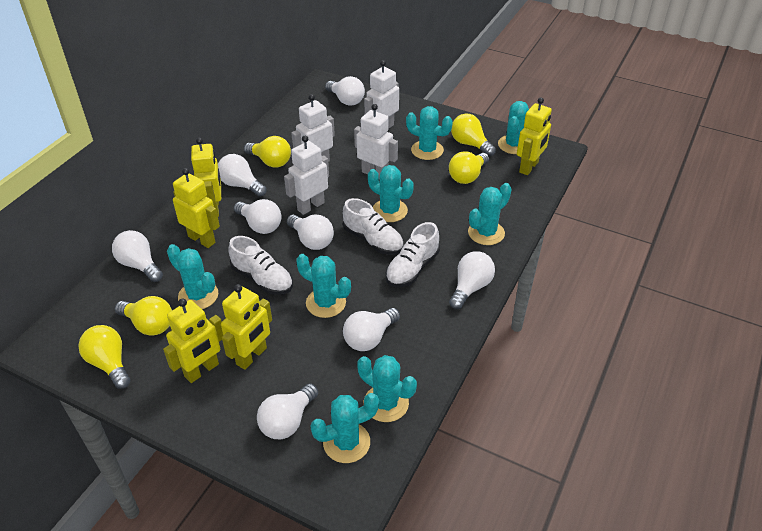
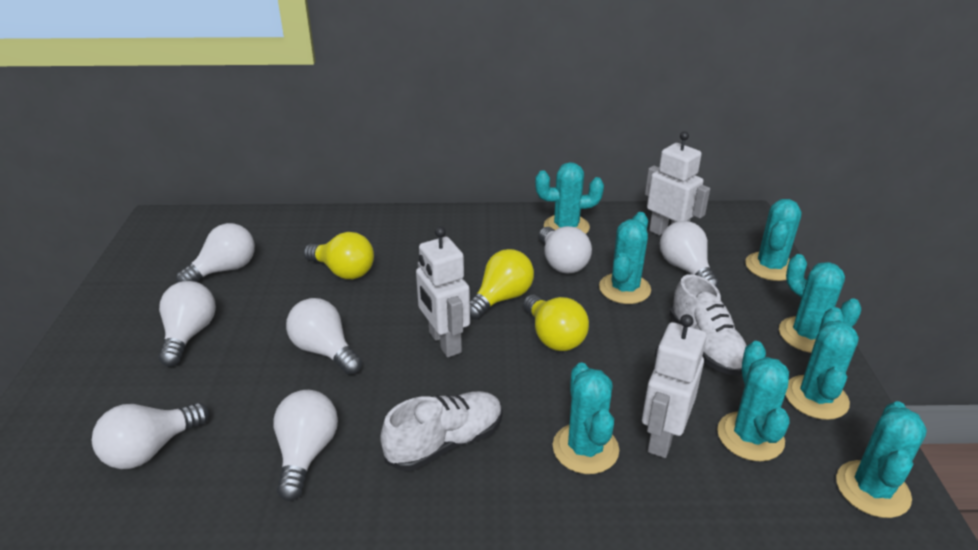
white light bulb: 8 -> 7
white robot: 4 -> 3
white shoe: 3 -> 2
yellow light bulb: 5 -> 3
yellow robot: 5 -> 0

